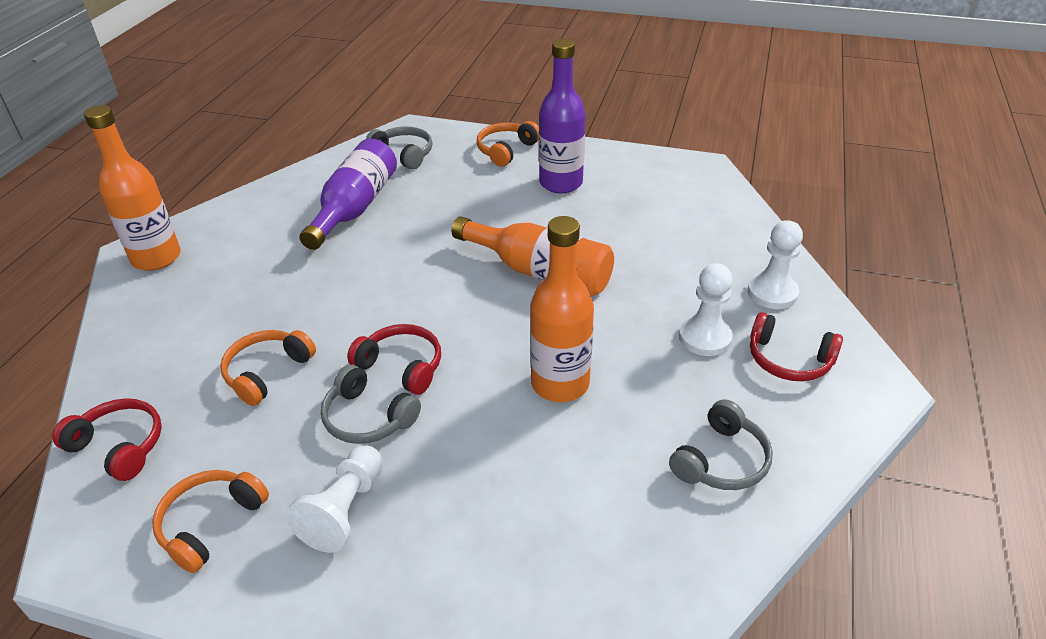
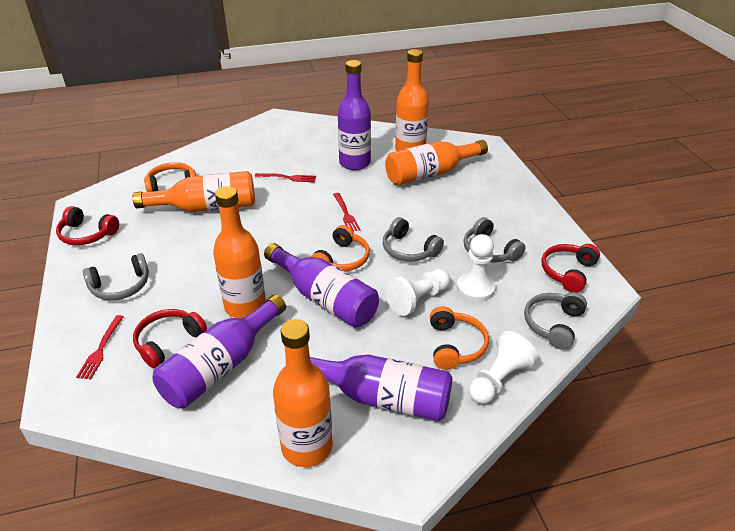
grey headphones: 3 -> 4
orange bottle: 3 -> 5
purple bottle: 2 -> 4
red fork: 0 -> 3

